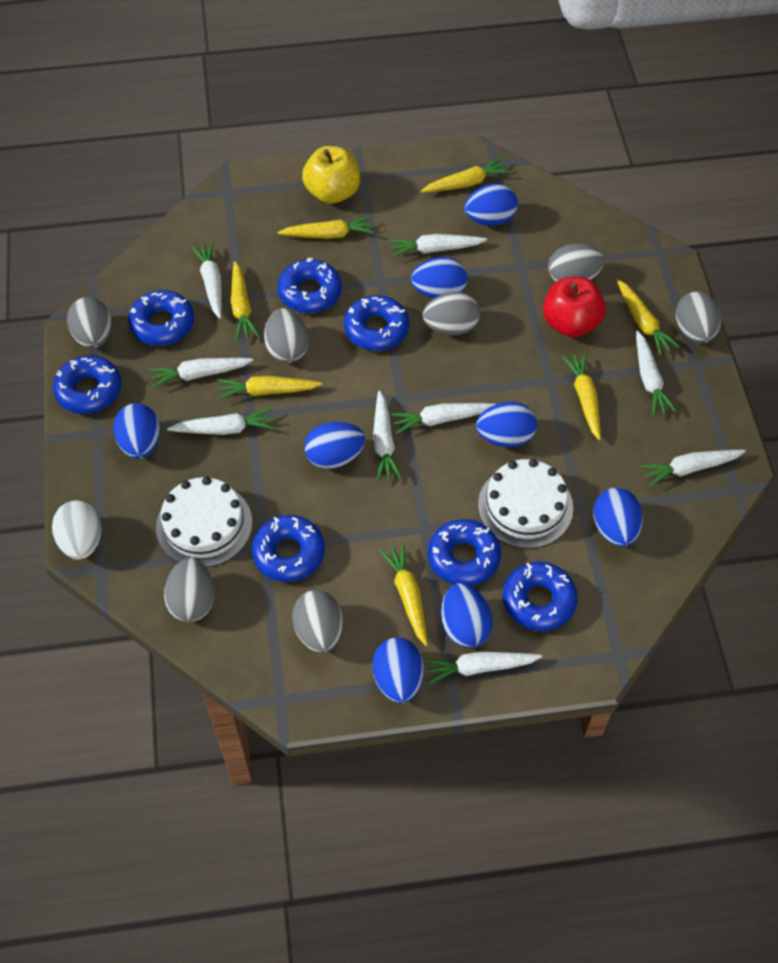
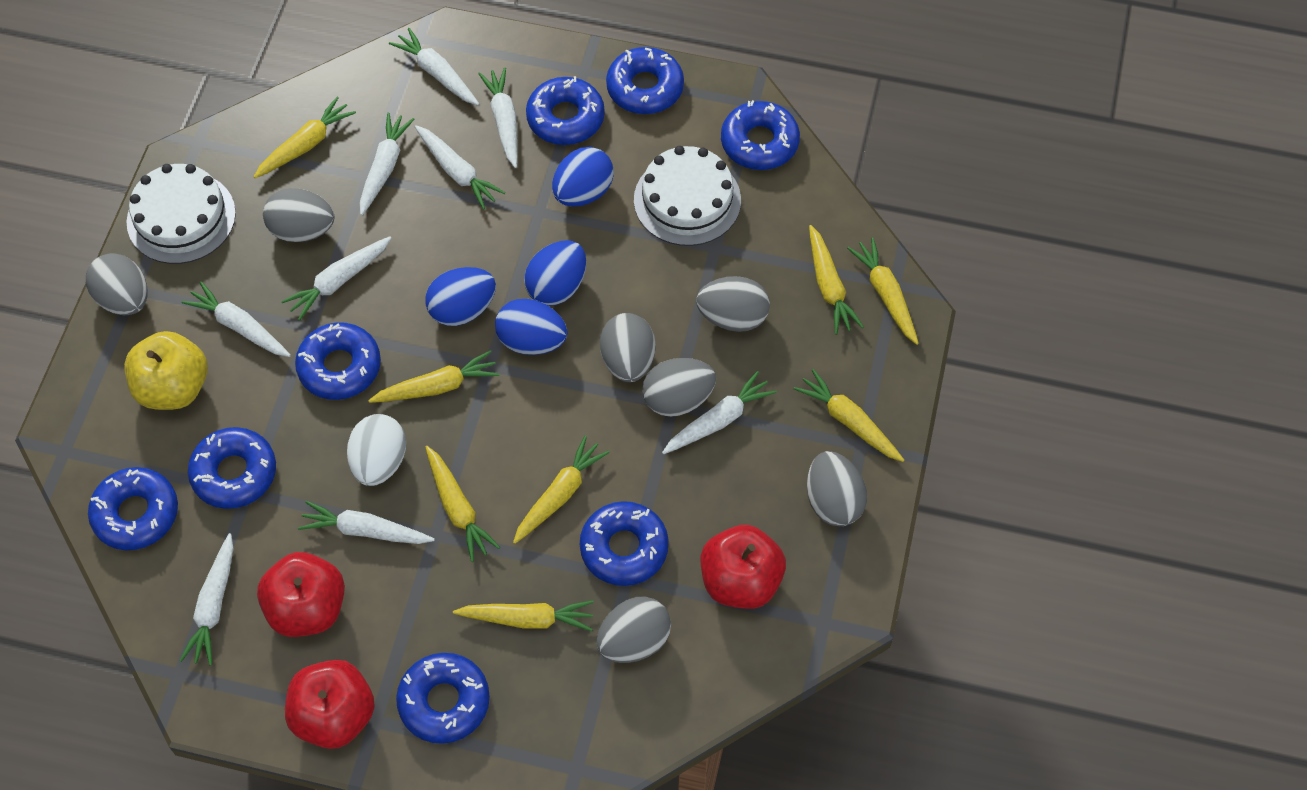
blue donut: 7 -> 8
blue egg: 8 -> 4
red apple: 1 -> 3
yellow carrot: 7 -> 8

